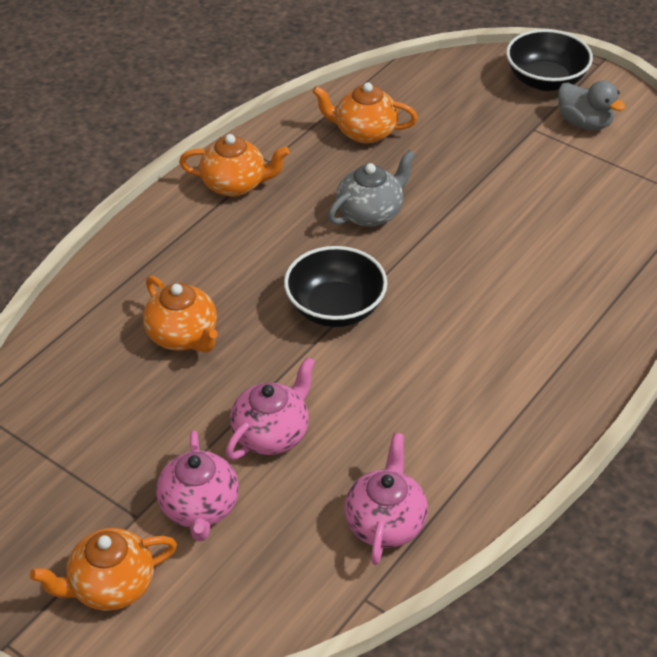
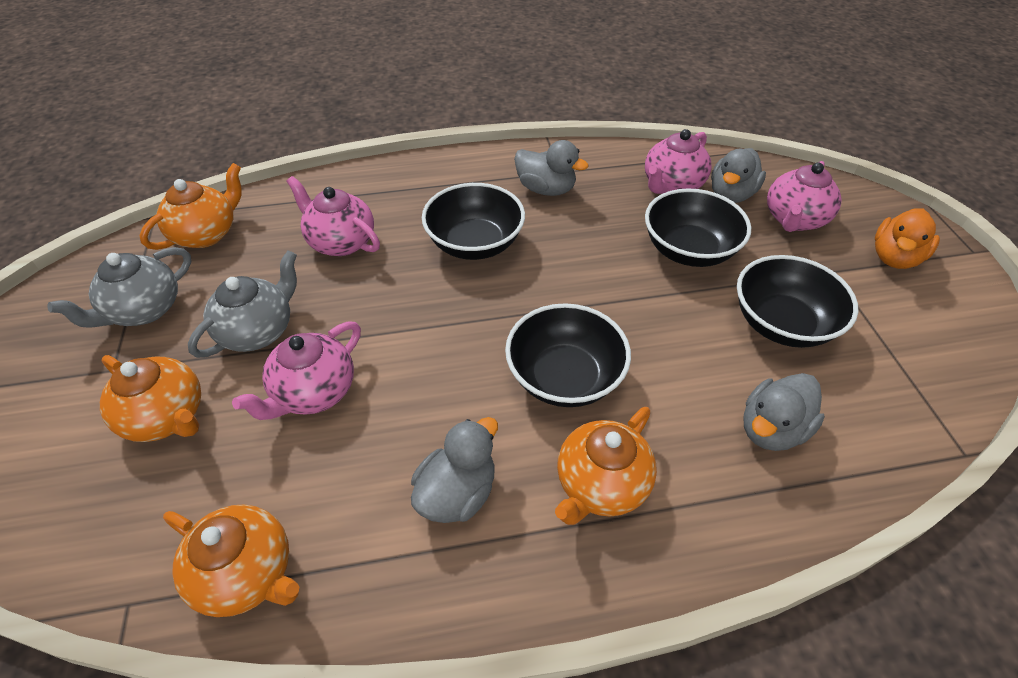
black bowl: 2 -> 4
grey duck: 1 -> 4
grey teapot: 1 -> 2
orange duck: 0 -> 1
pink teapot: 3 -> 4

